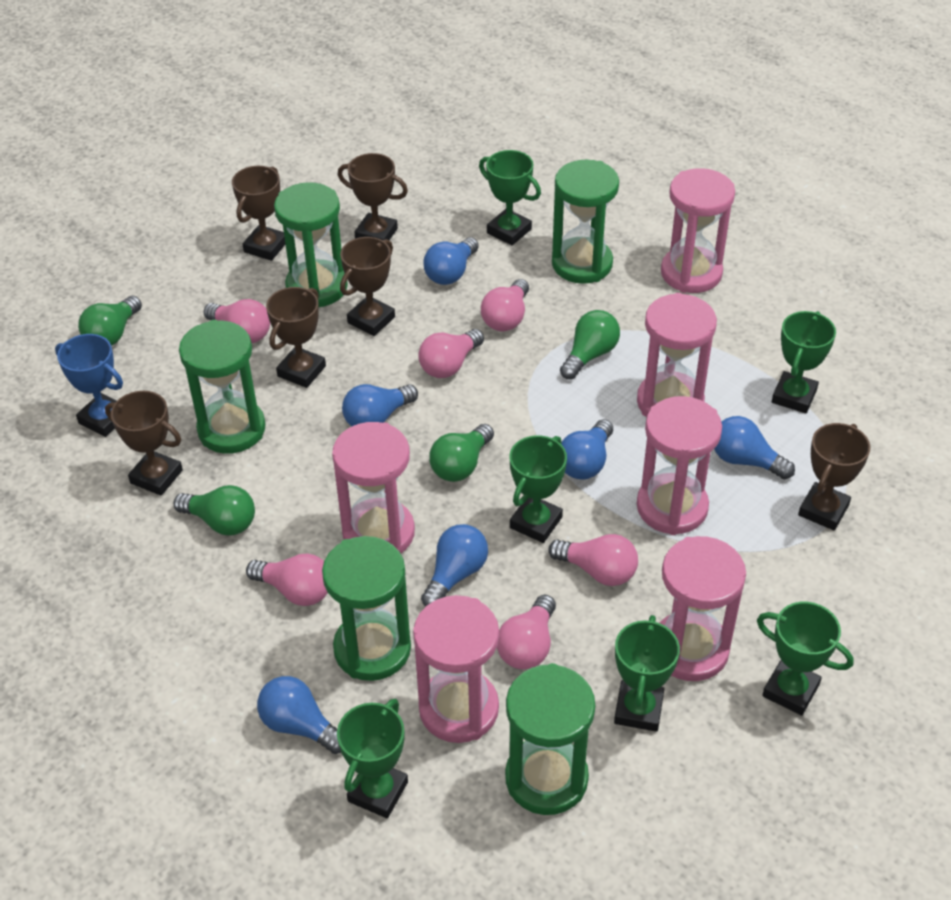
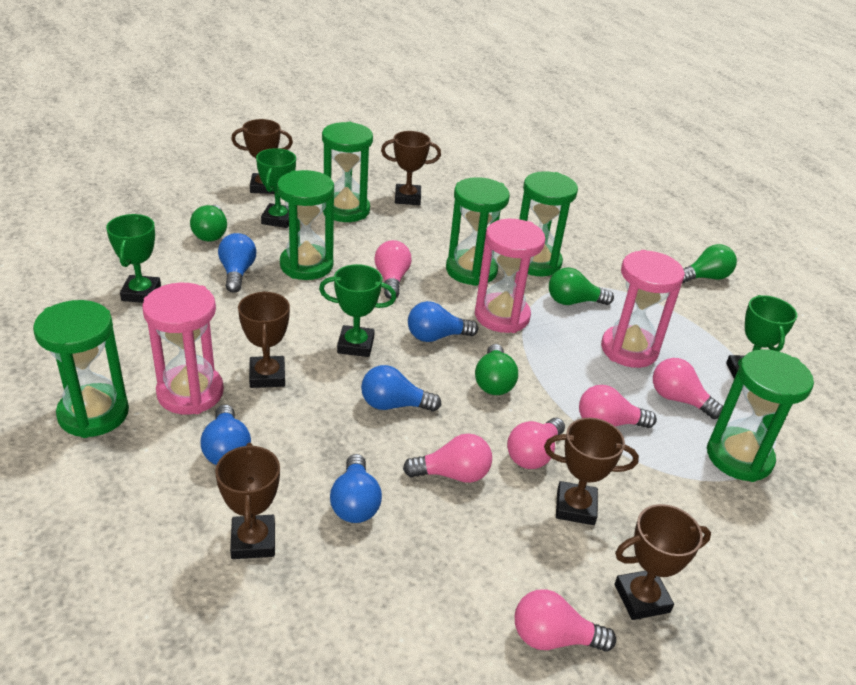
blue light bulb: 6 -> 5
blue trophy: 1 -> 0
green hourglass: 5 -> 6
green trophy: 6 -> 4
pink hourglass: 6 -> 3

